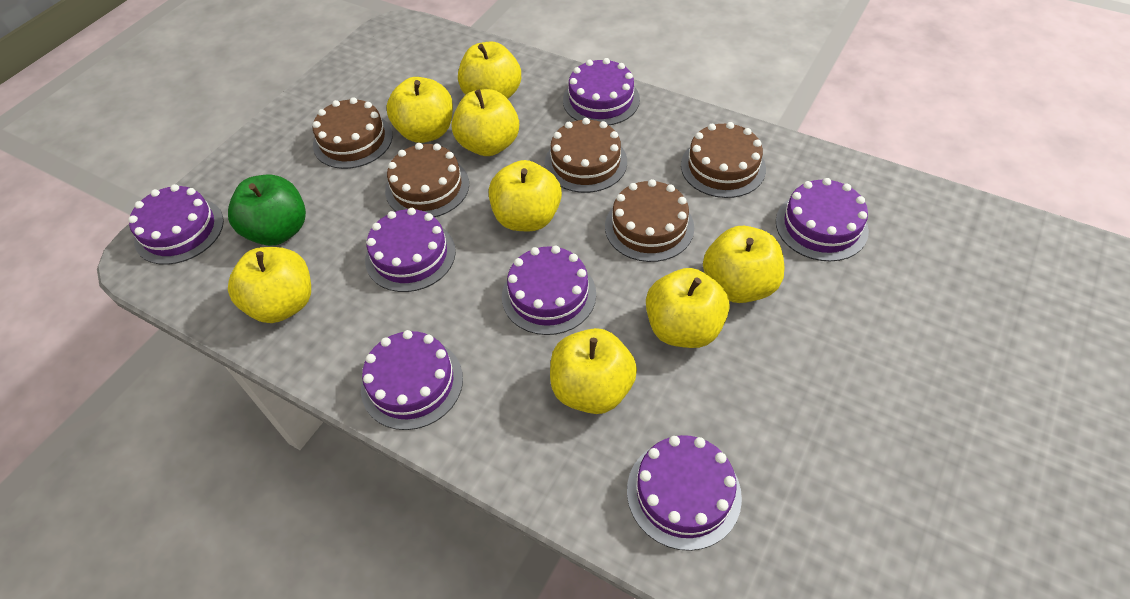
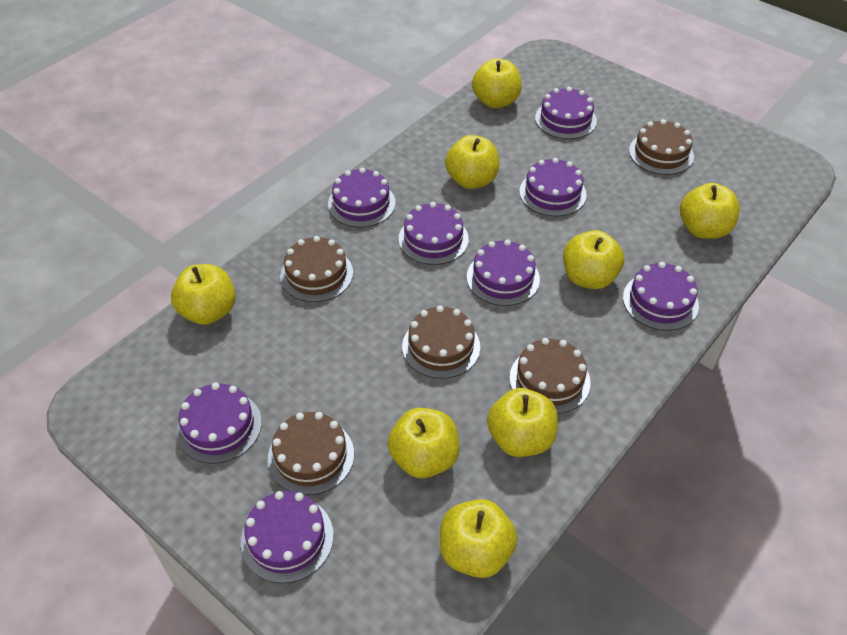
green apple: 1 -> 0
purple cake: 7 -> 8

